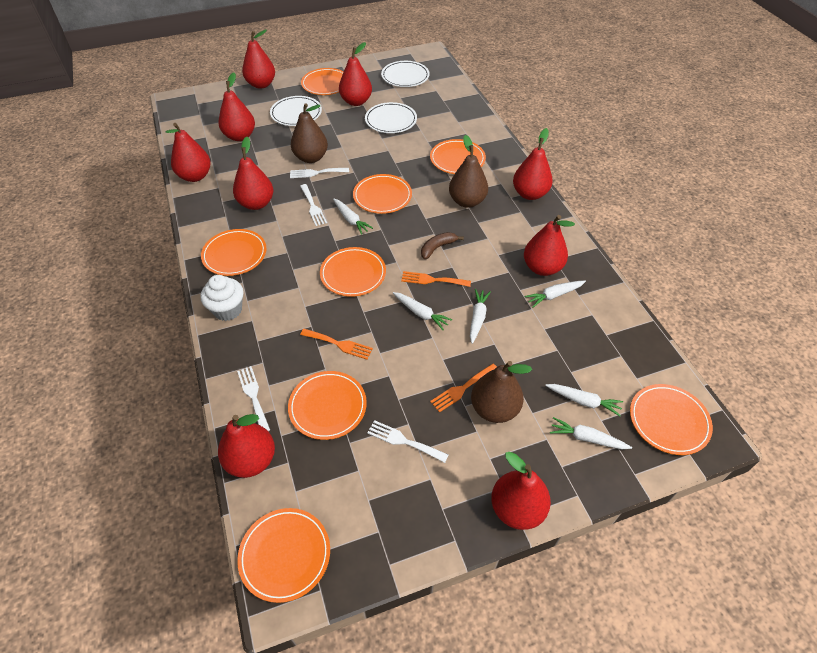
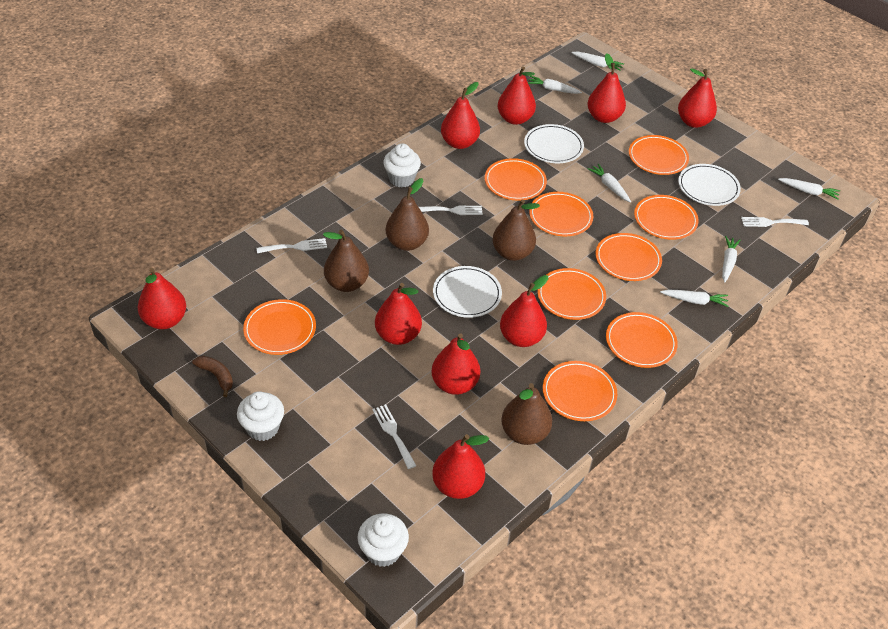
brown pear: 3 -> 4
orange fork: 3 -> 0
orange plate: 8 -> 9
white cupcake: 1 -> 3

